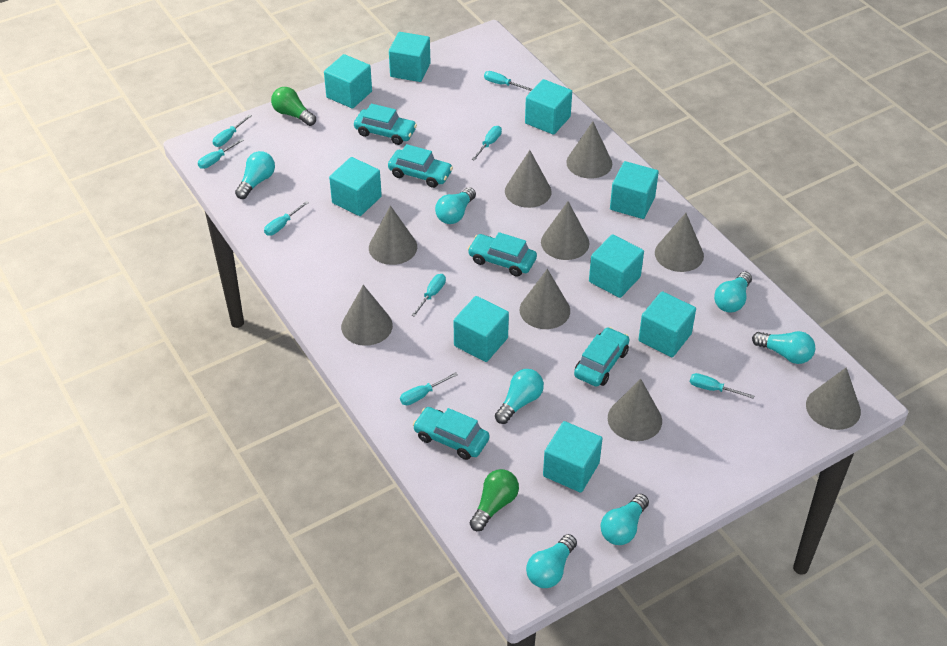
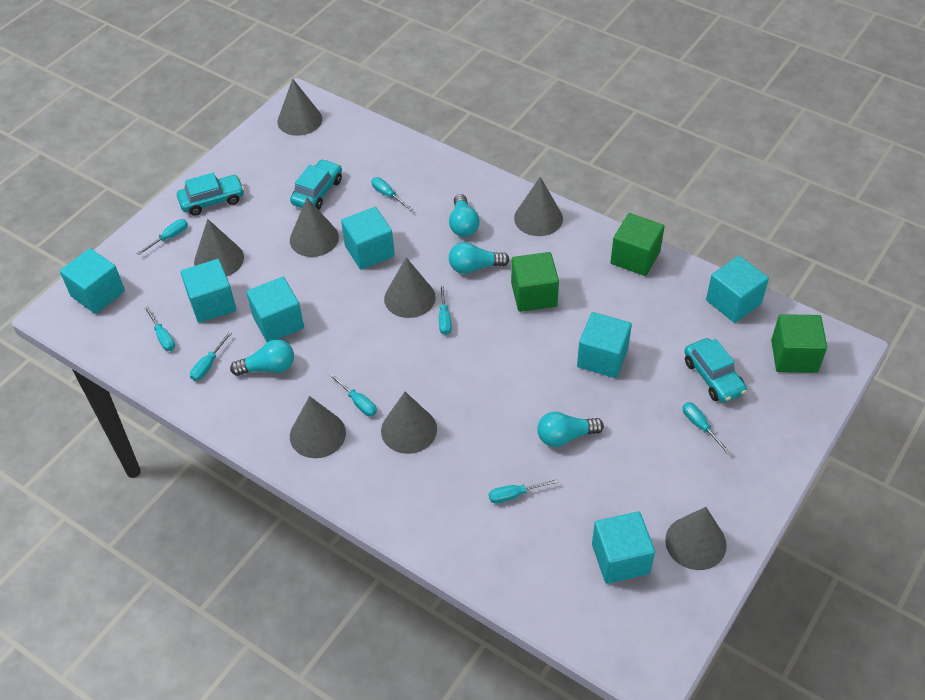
green cube: 0 -> 3
green light bulb: 2 -> 0
grey cone: 9 -> 8
turquoise car: 5 -> 3
turquoise cube: 9 -> 7
turquoise light bulb: 7 -> 4

